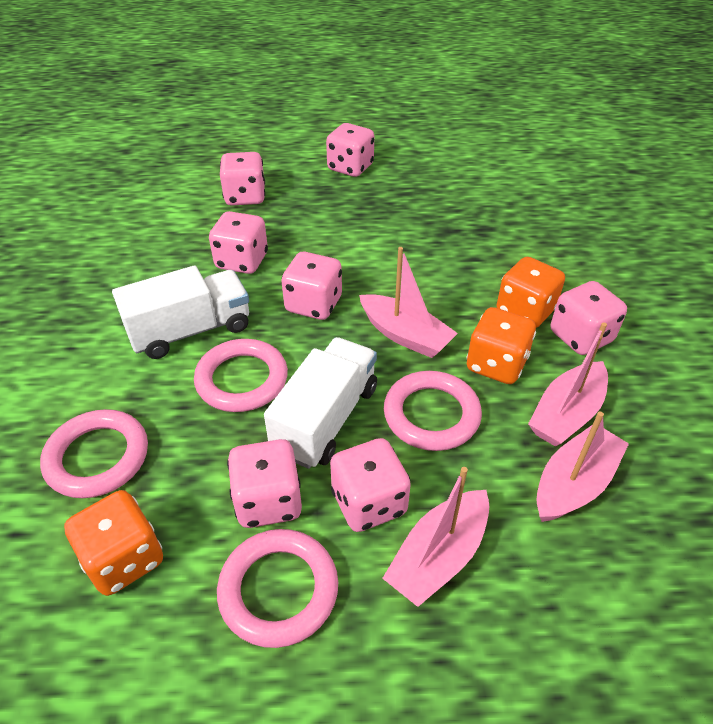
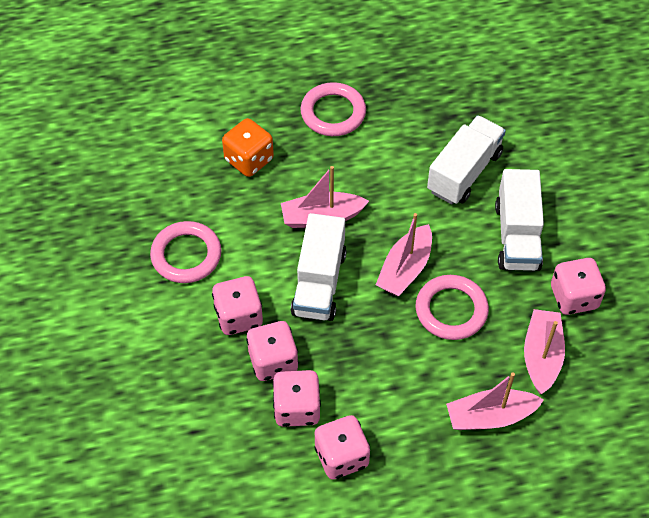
orange dice: 3 -> 1
pink dice: 7 -> 5
pink ring: 4 -> 3
white truck: 2 -> 3

